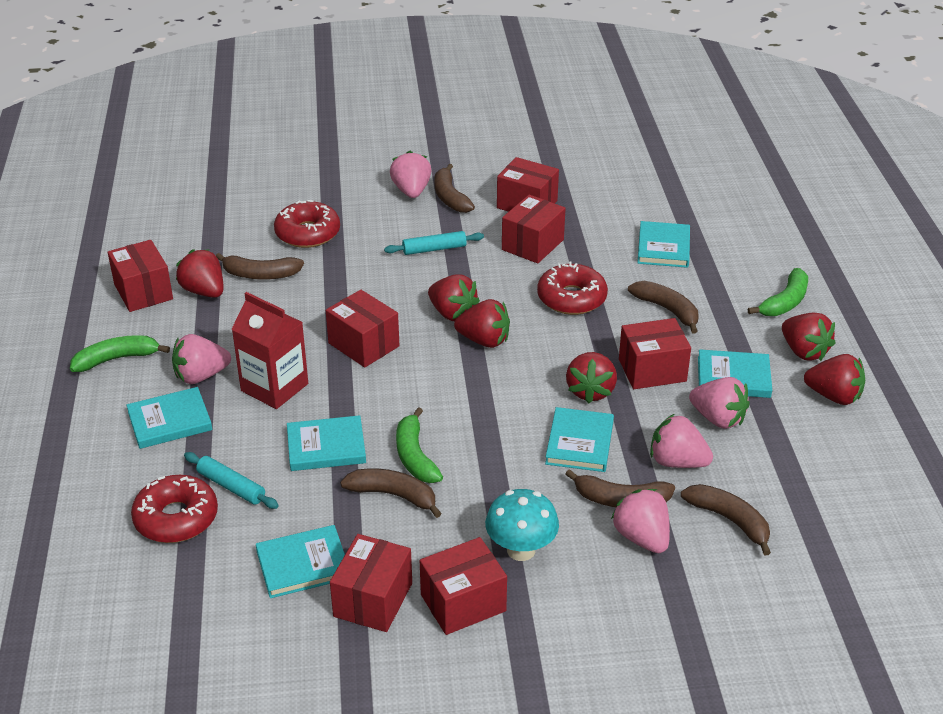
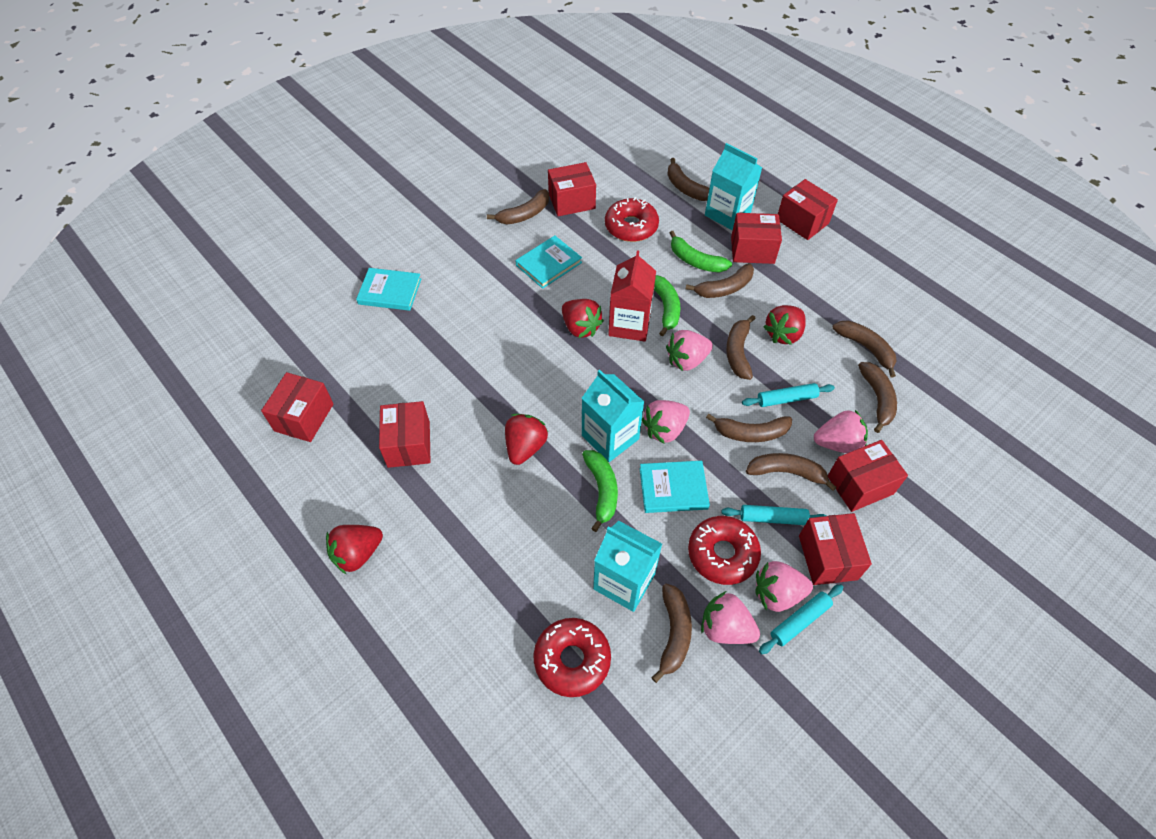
brown banana: 6 -> 9
red strawberry: 6 -> 4
turquoise book: 6 -> 3
turquoise carton: 0 -> 3
turquoise mushroom: 1 -> 0
turquoise rolling pin: 2 -> 3

